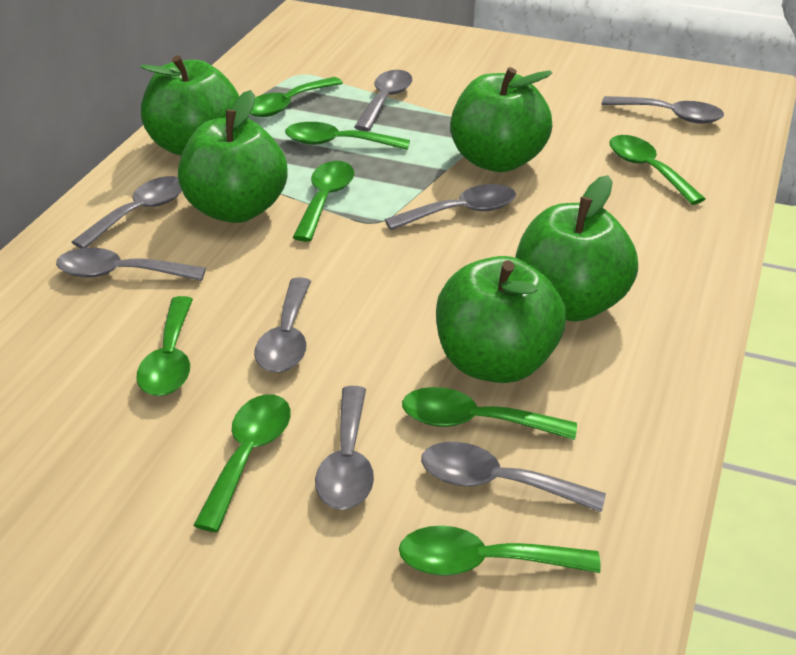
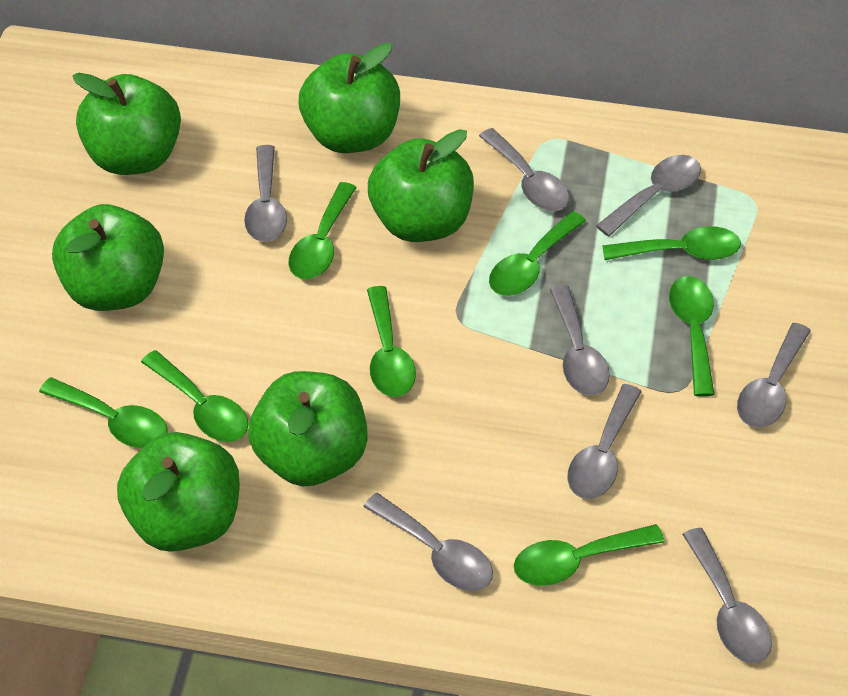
green apple: 5 -> 6

